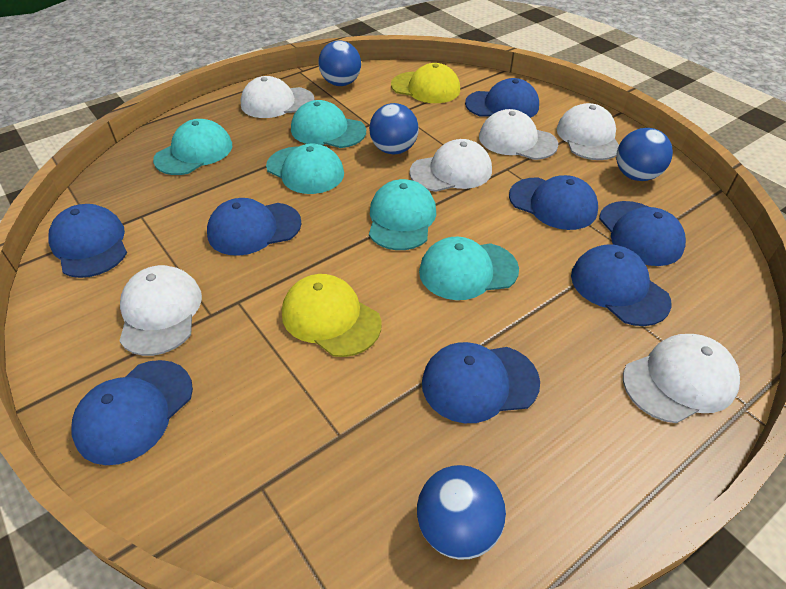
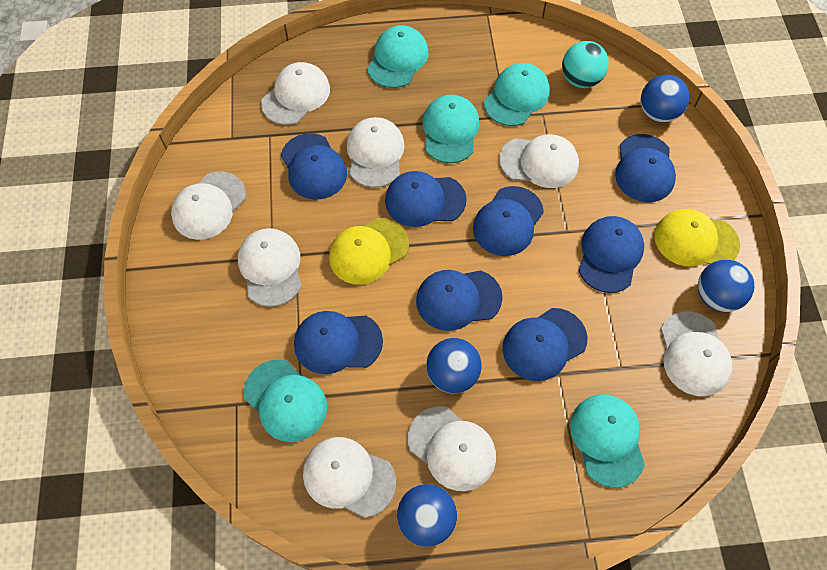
turquoise ball: 0 -> 1
white cap: 6 -> 8

